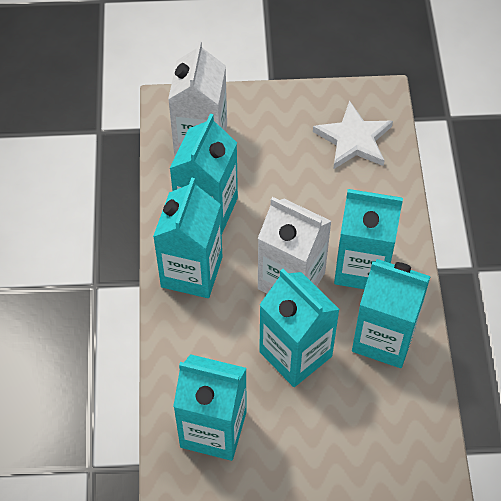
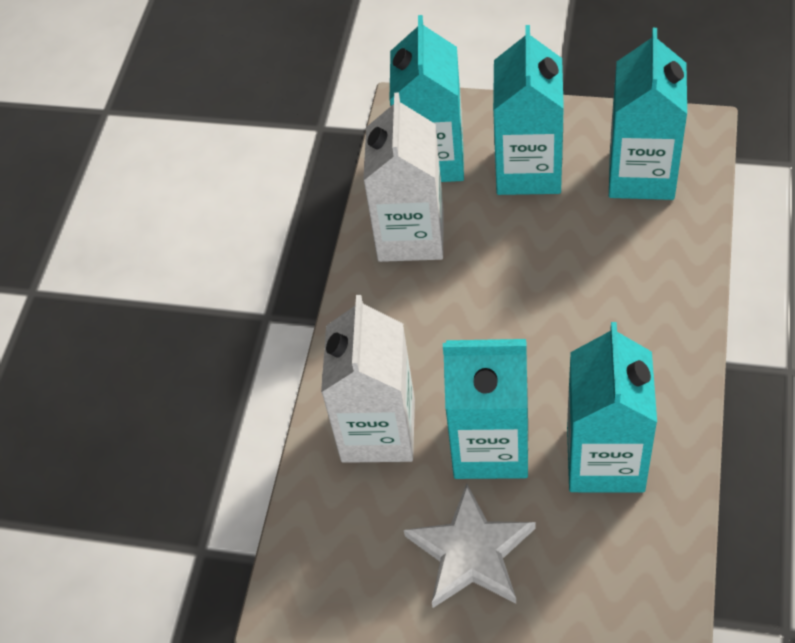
turquoise carton: 6 -> 5

